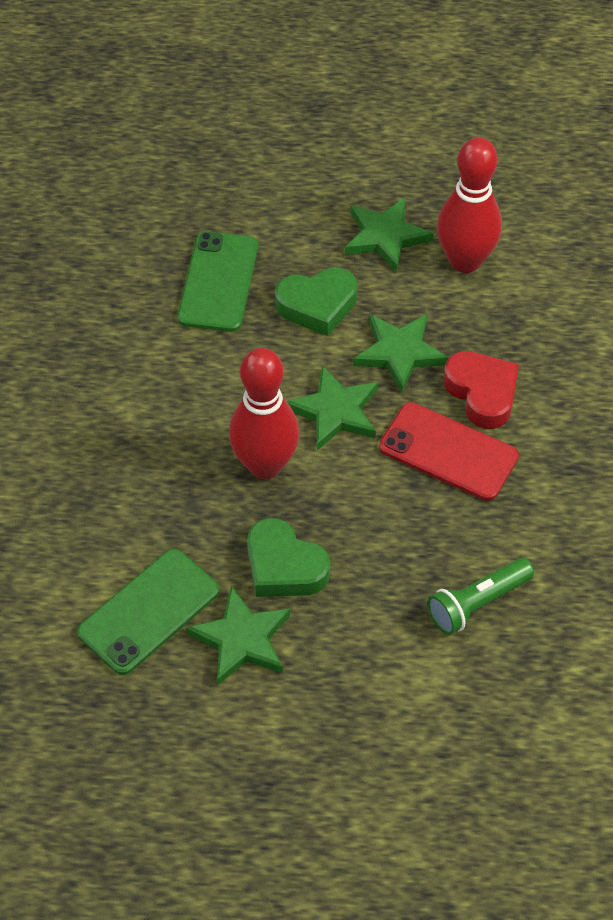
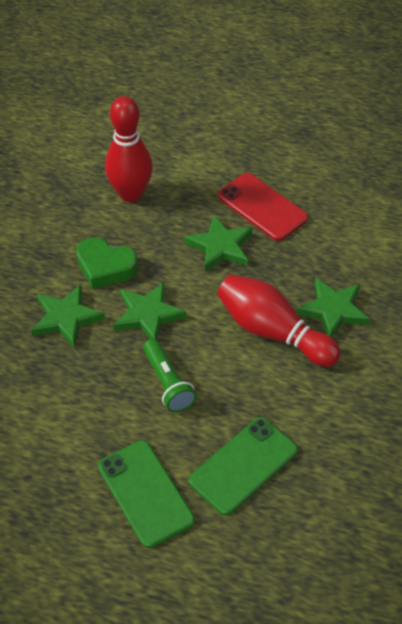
green heart: 2 -> 1
red heart: 1 -> 0

